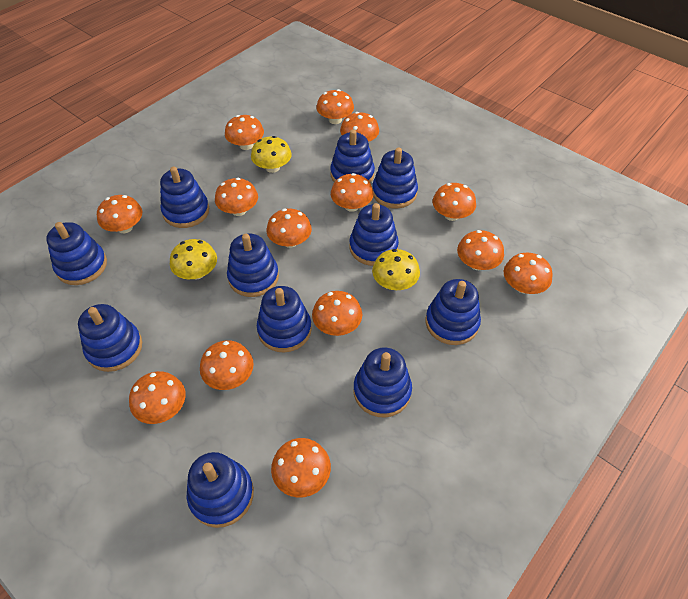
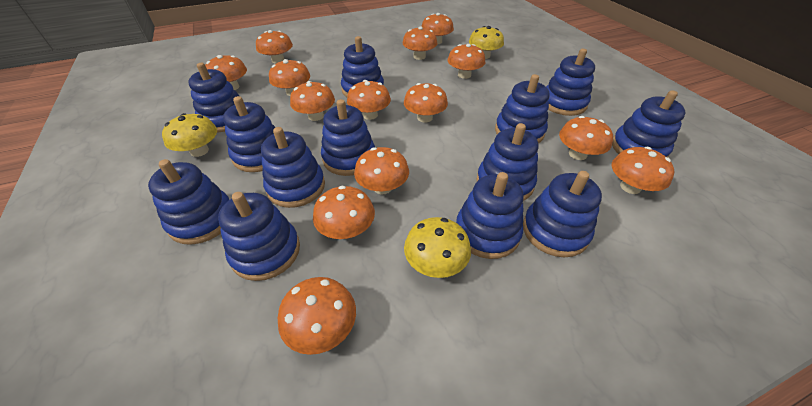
blue stacking toy: 11 -> 13

